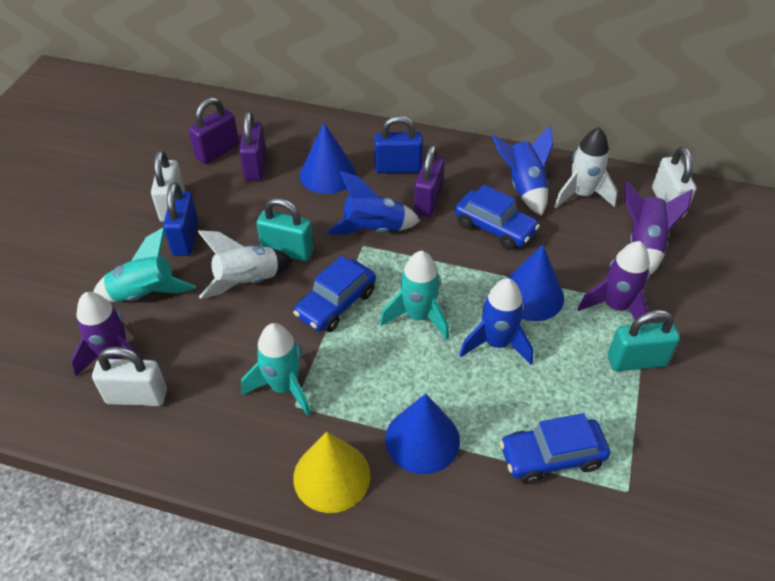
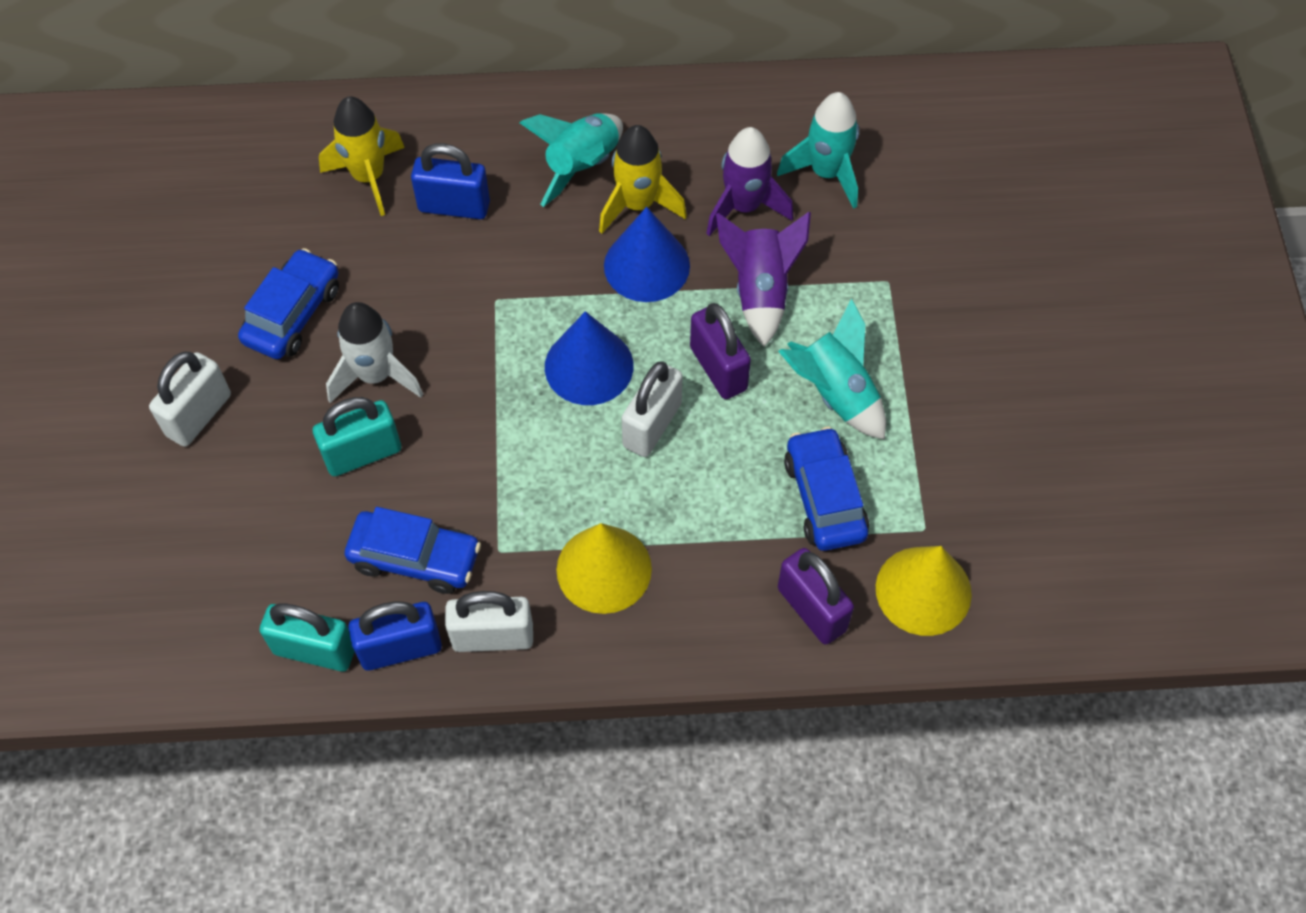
blue cone: 3 -> 2
blue rocket: 3 -> 0
purple padlock: 3 -> 2
purple rocket: 3 -> 2
white rocket: 2 -> 1
yellow cone: 1 -> 2
yellow rocket: 0 -> 2

